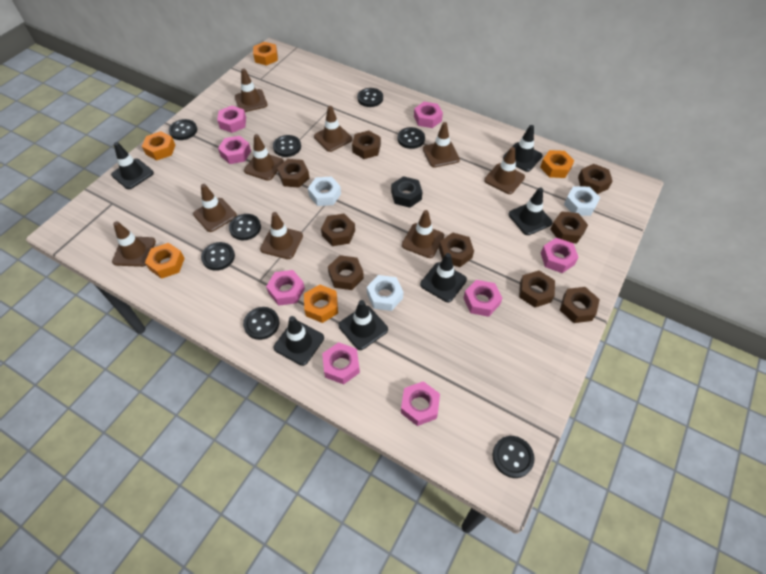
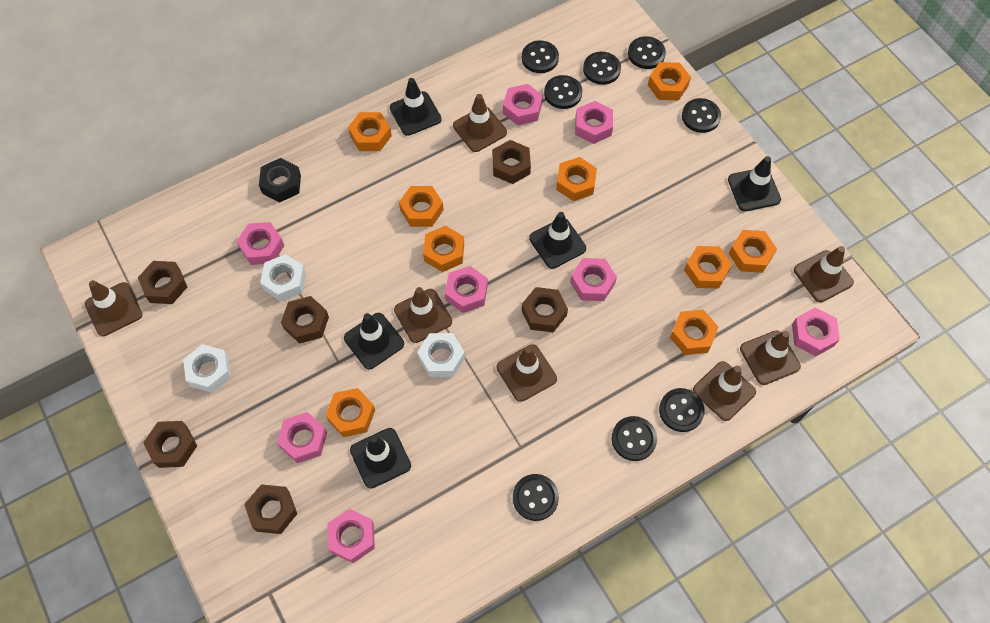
black traffic cone: 6 -> 5
brown nut: 9 -> 6
brown traffic cone: 9 -> 7
orange nut: 5 -> 9

